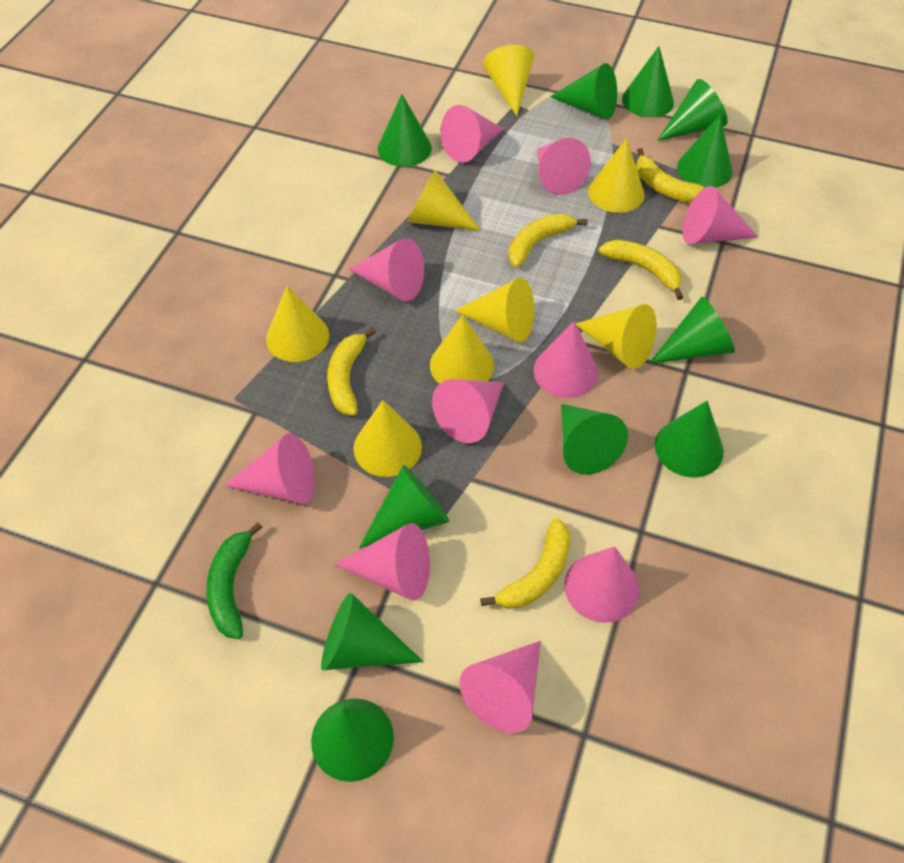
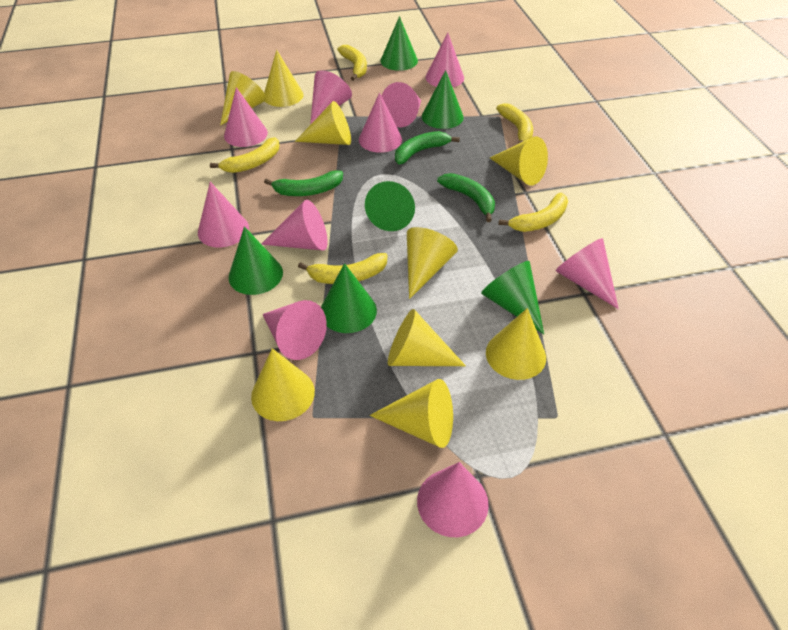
green banana: 1 -> 3
green cone: 11 -> 6
yellow cone: 8 -> 9

